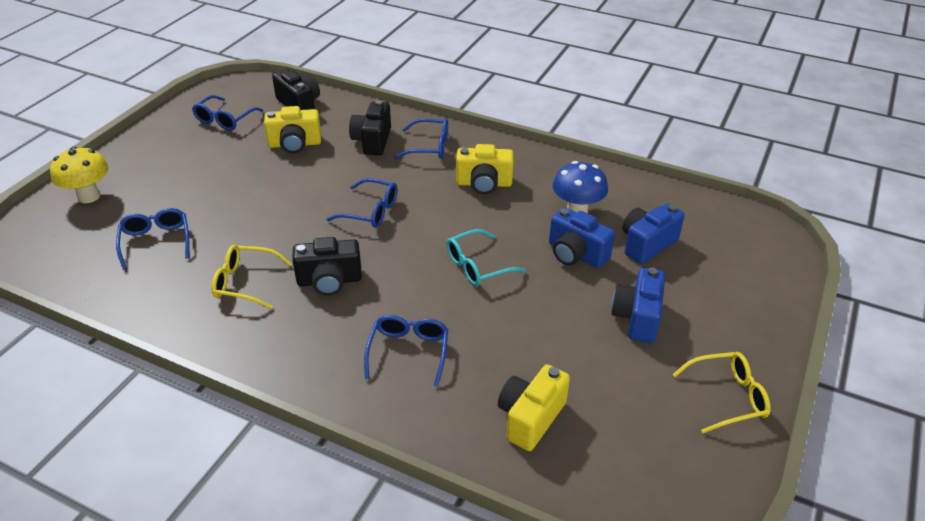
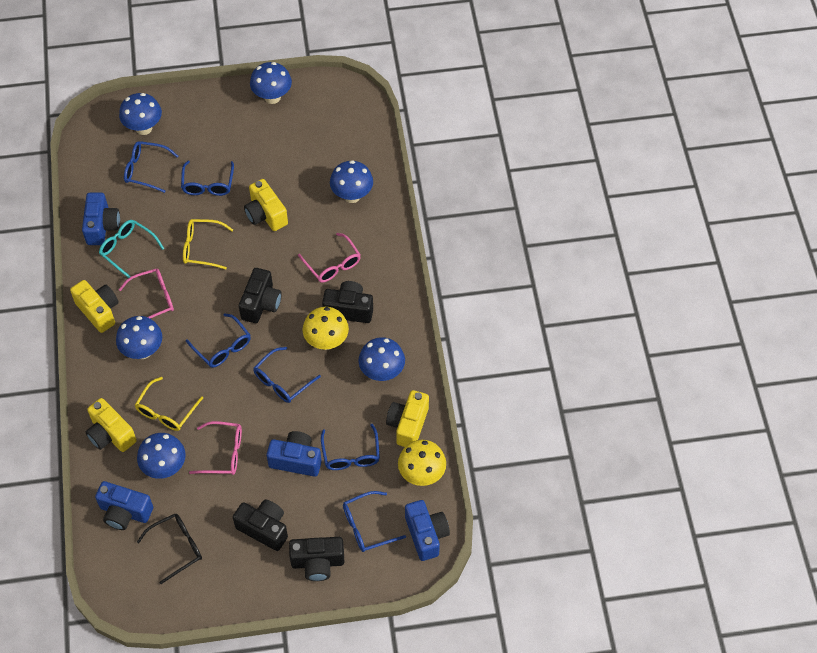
black camera: 3 -> 4
black glasses: 0 -> 1
blue camera: 3 -> 4
blue glasses: 5 -> 6
blue mushroom: 1 -> 6
pink glasses: 0 -> 3
yellow camera: 3 -> 4
yellow mushroom: 1 -> 2

